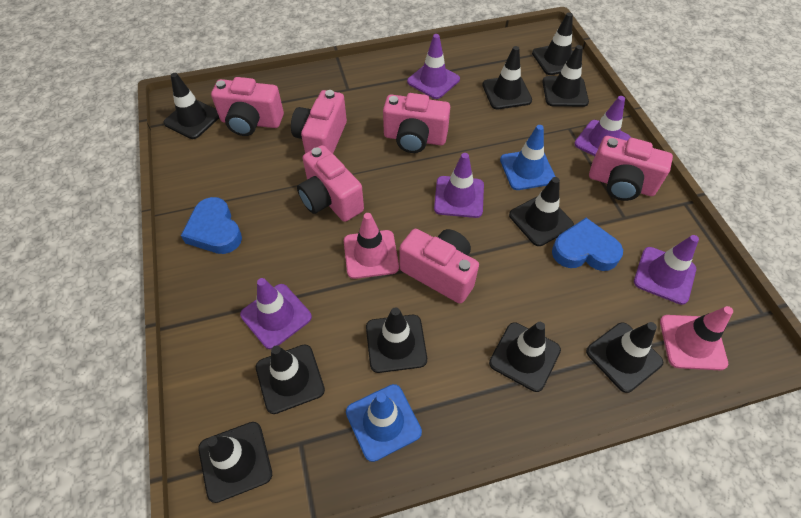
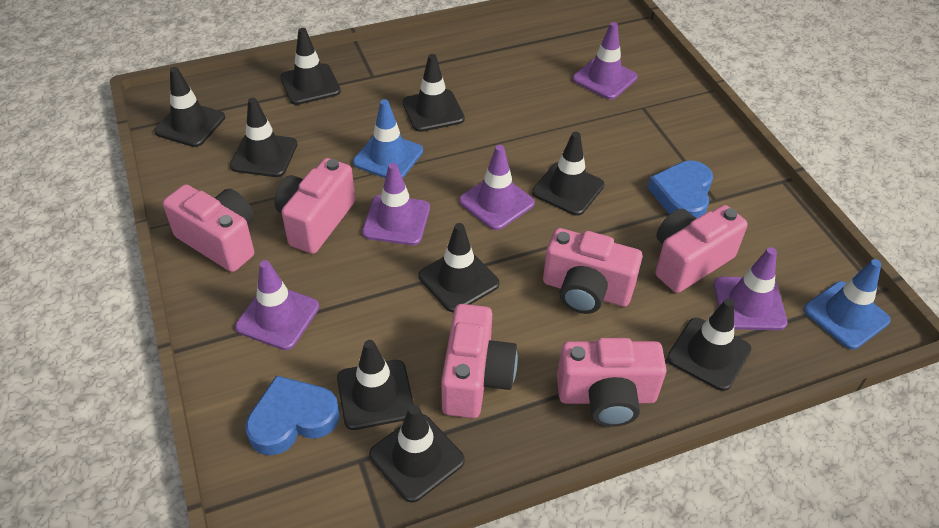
black traffic cone: 10 -> 9
pink traffic cone: 2 -> 0

